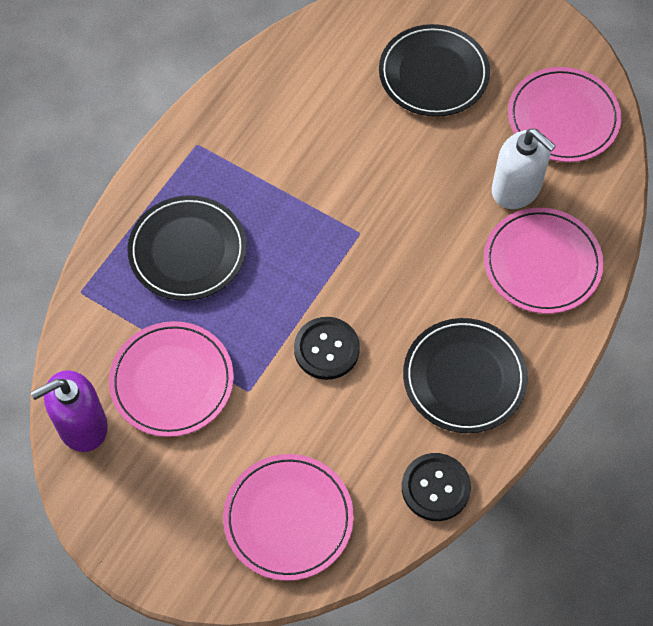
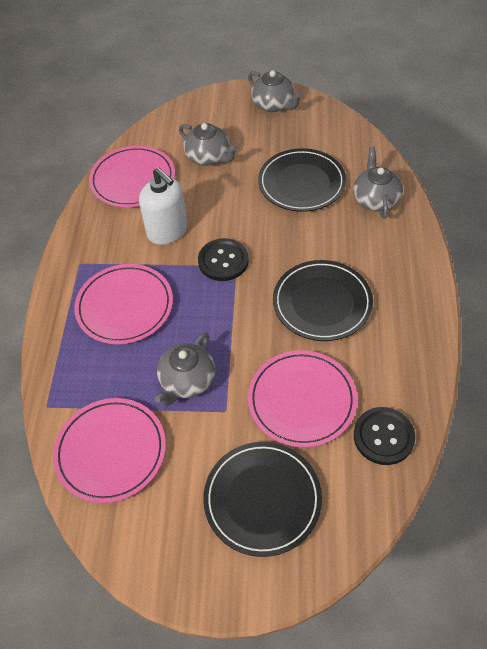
grey teapot: 0 -> 4
purple soap dispenser: 1 -> 0

